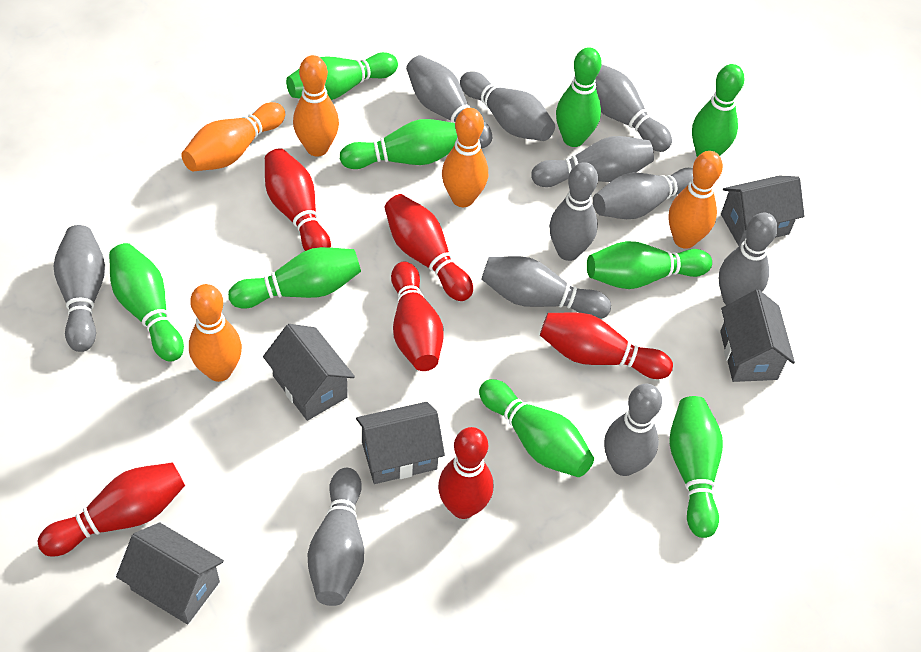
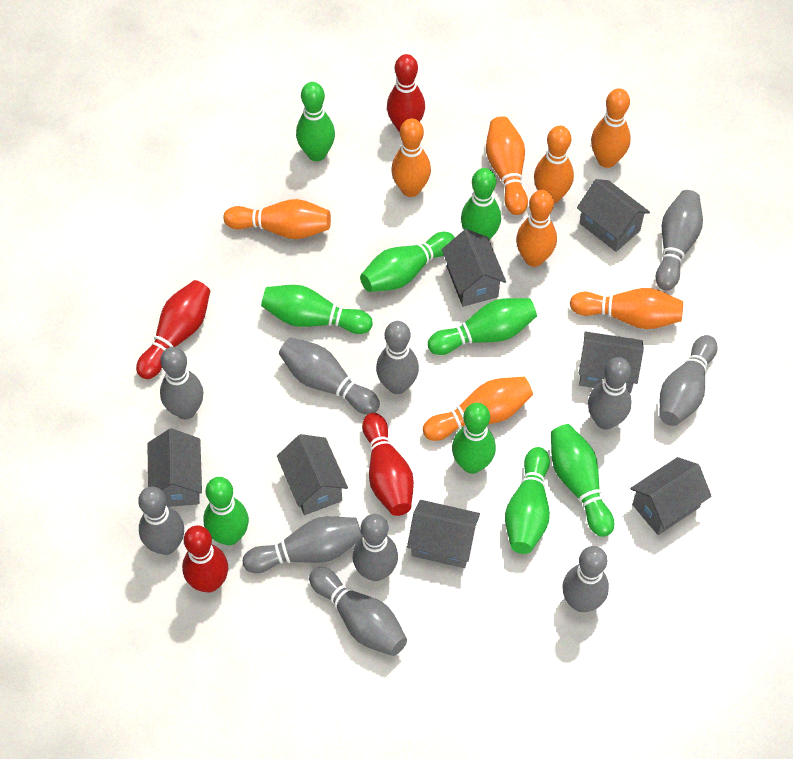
grey house: 5 -> 7
orange bowling pin: 5 -> 8
red bowling pin: 6 -> 4

